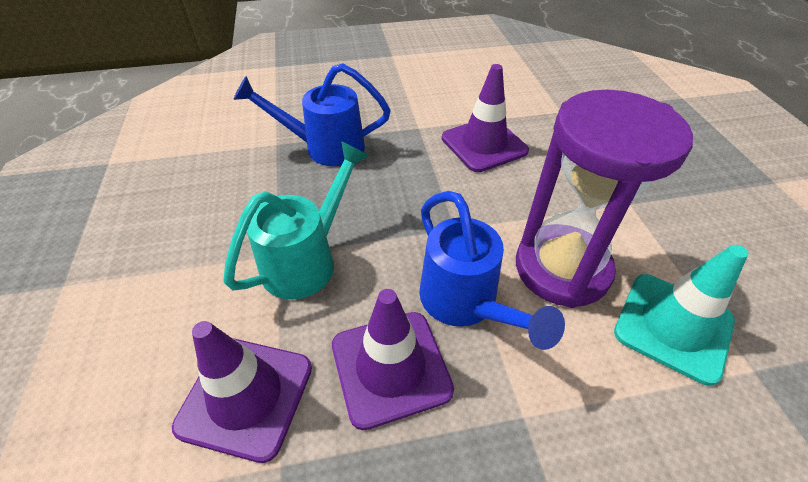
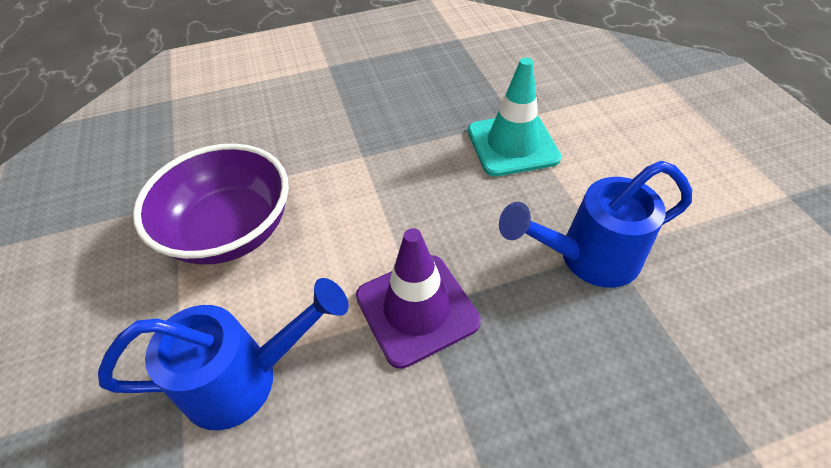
purple bowl: 0 -> 1
purple hourglass: 1 -> 0
purple traffic cone: 3 -> 1
turquoise watering can: 1 -> 0

